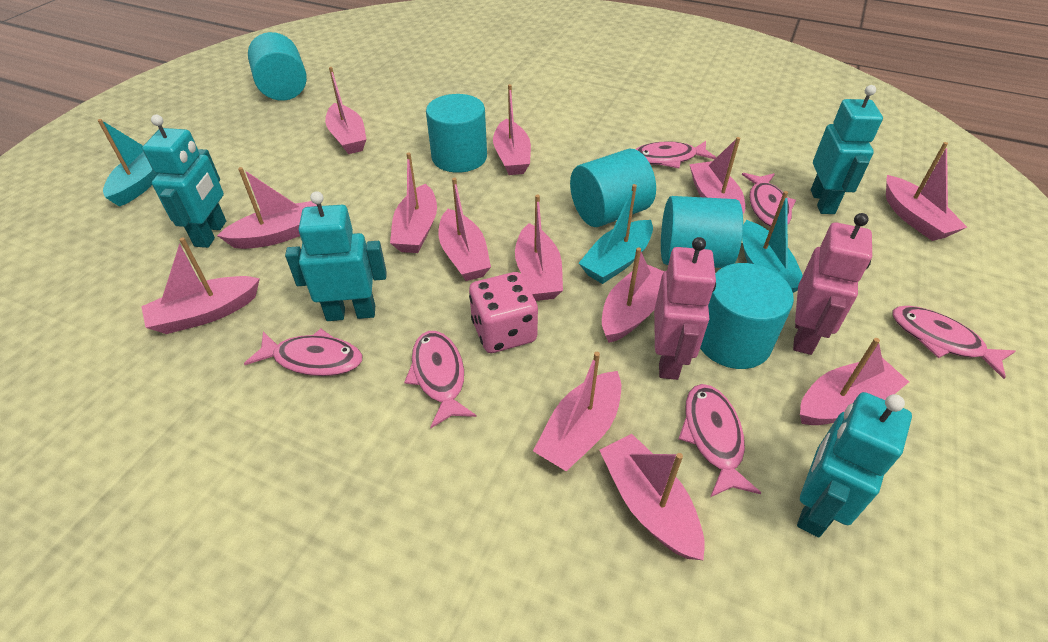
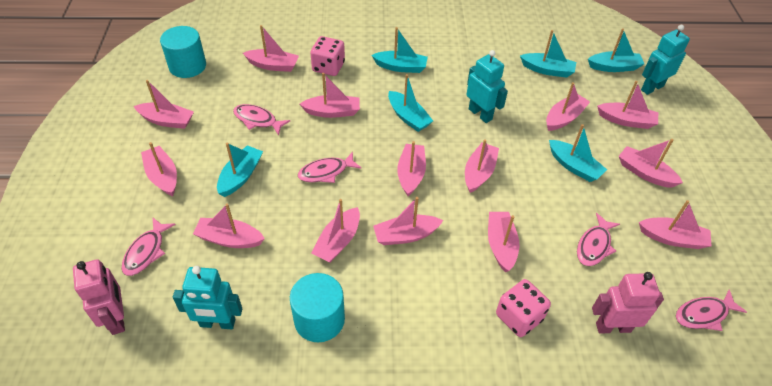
pink boat: 13 -> 14
pink dice: 1 -> 2
pink fish: 6 -> 5
turquoise boat: 3 -> 6
turquoise cylinder: 5 -> 2
turquoise robot: 4 -> 3

